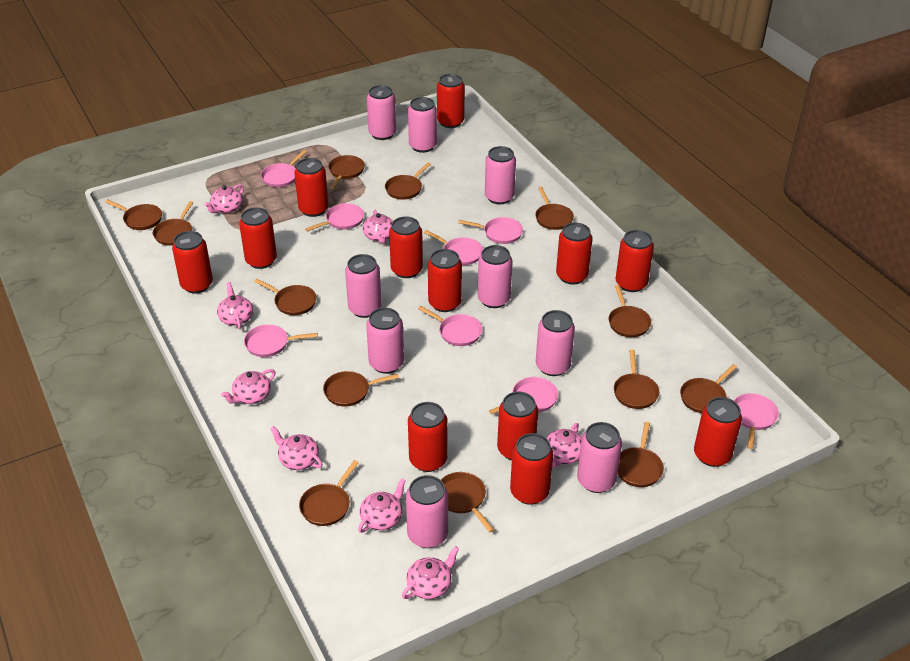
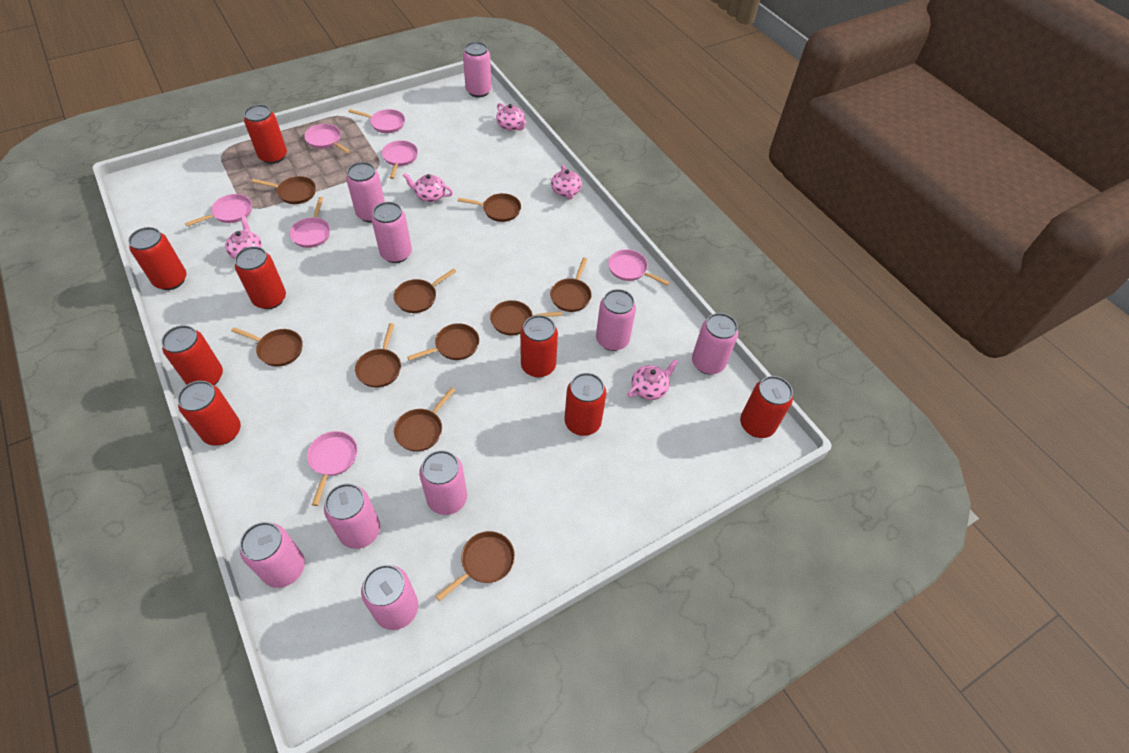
brown pan: 13 -> 10
pink pan: 8 -> 7
pink teapot: 8 -> 5
red can: 12 -> 8

